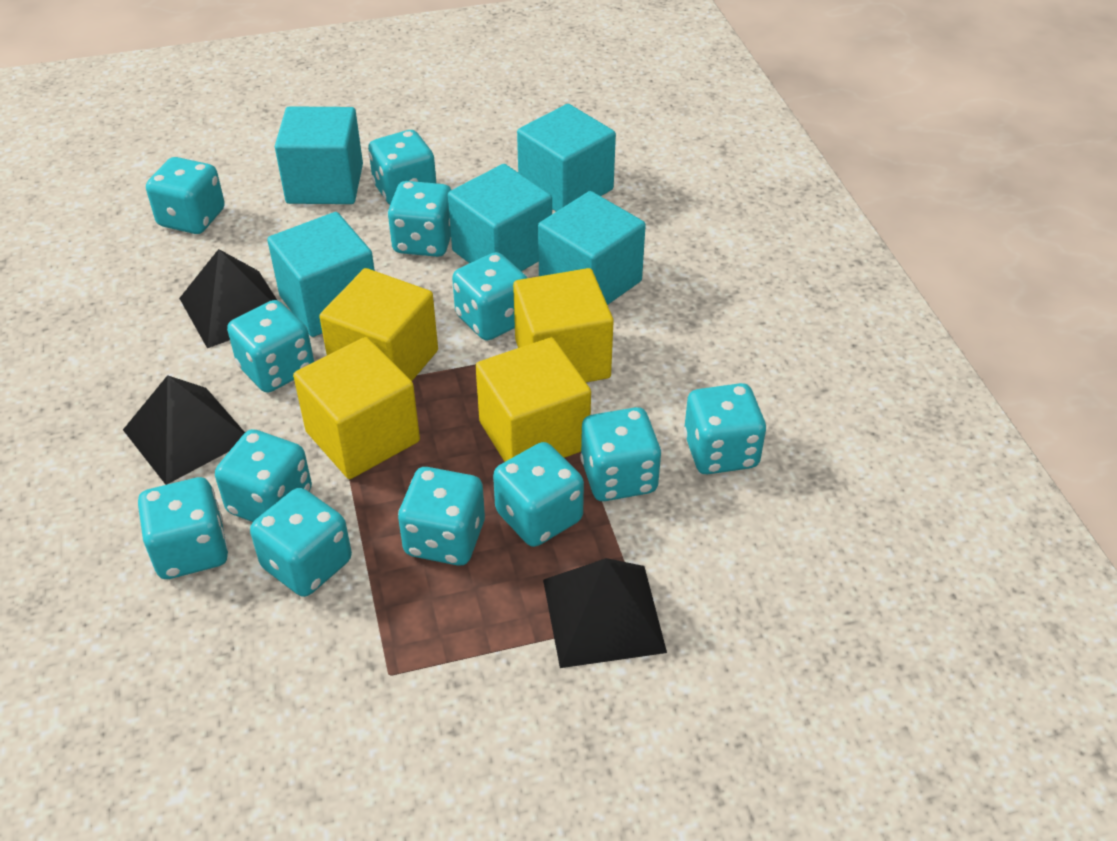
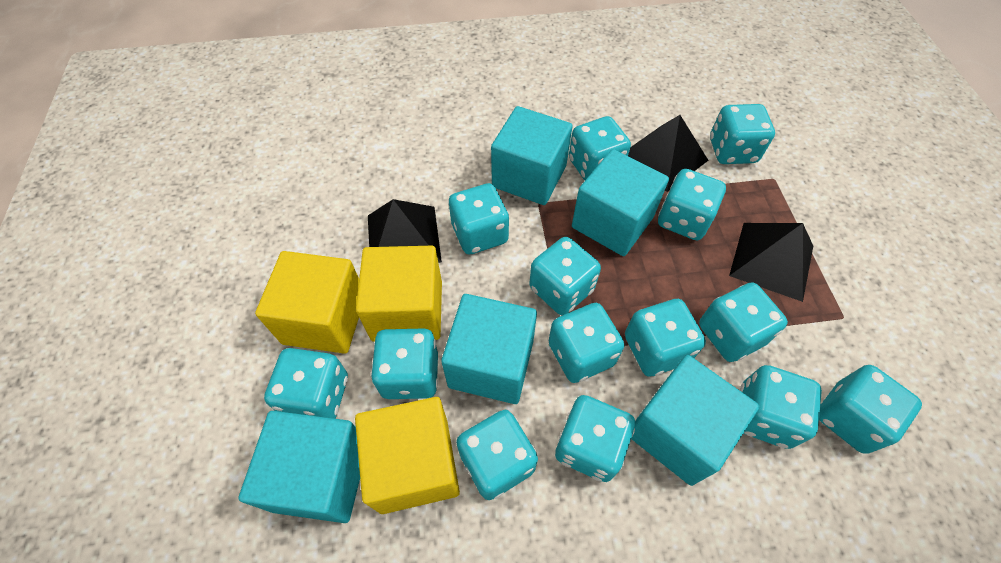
turquoise dice: 12 -> 14
yellow cube: 4 -> 3

